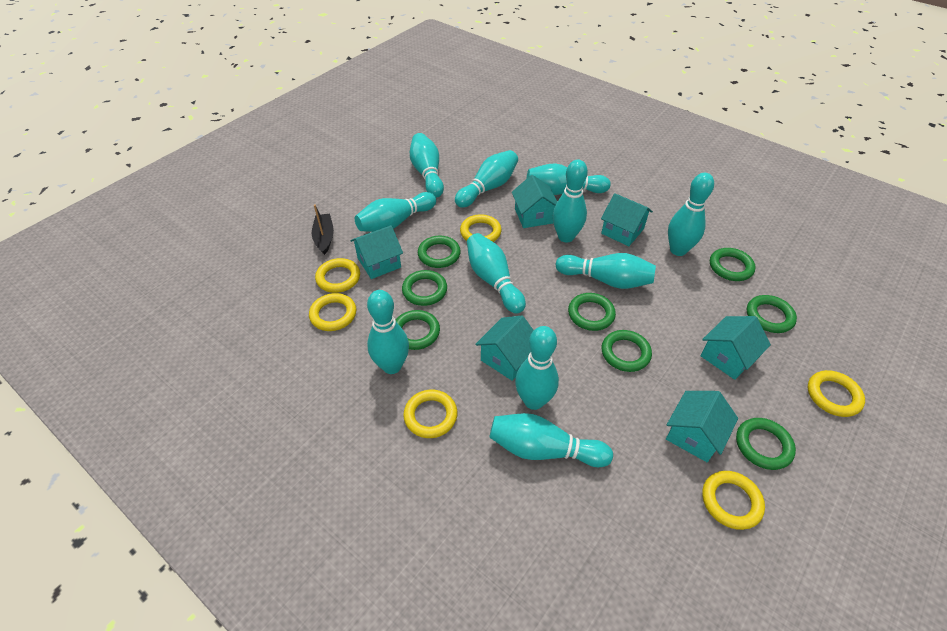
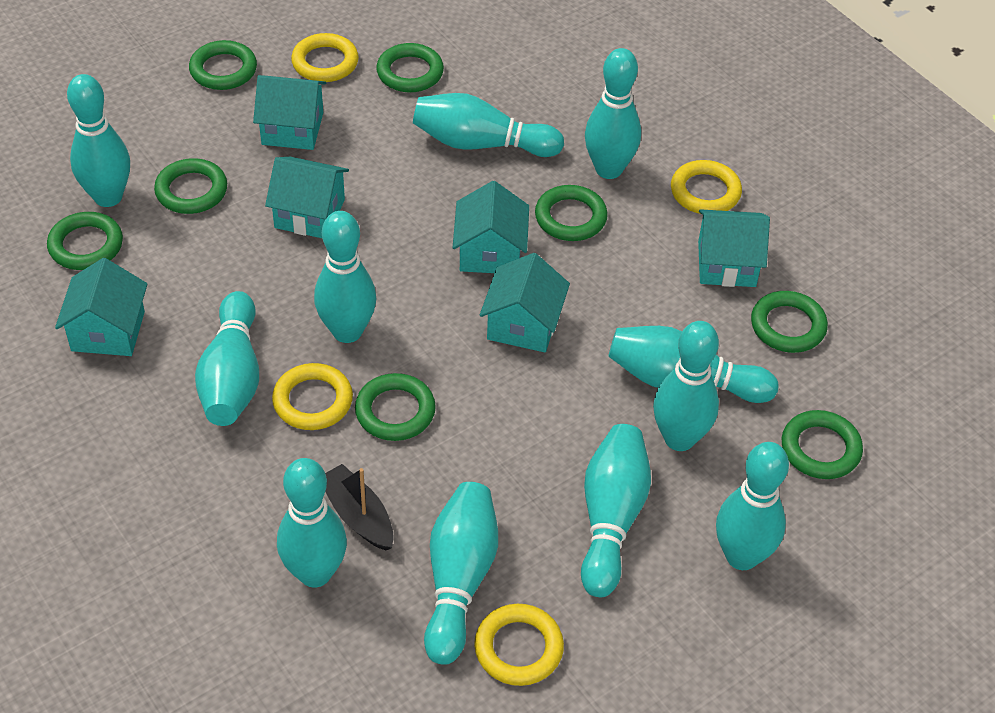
yellow ring: 6 -> 4

